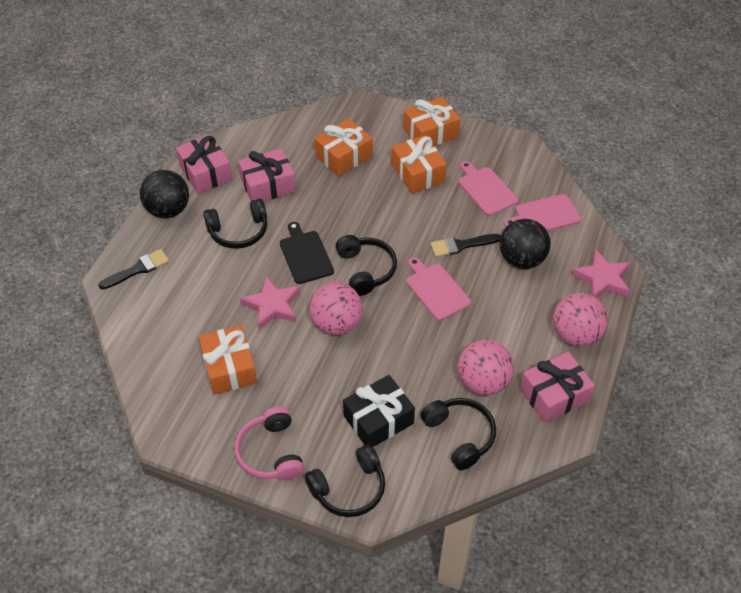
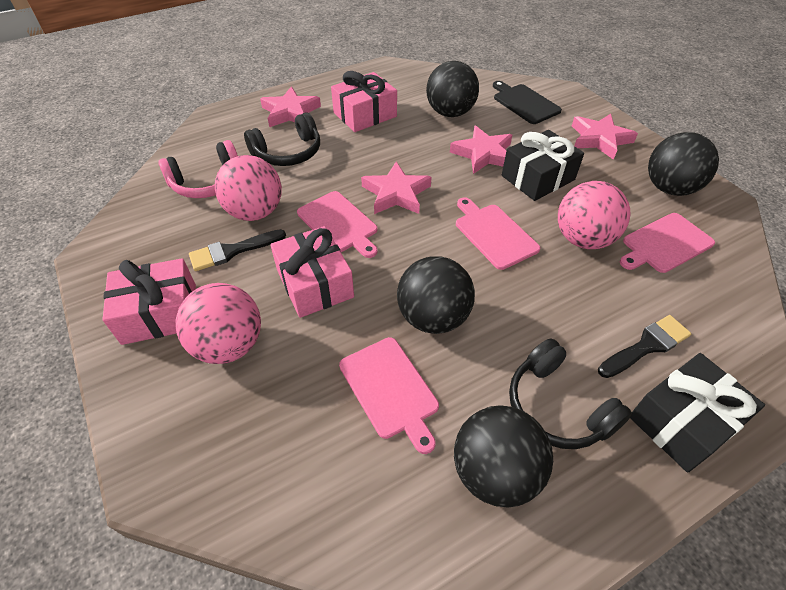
black ball: 2 -> 4
black gift: 1 -> 2
black headphones: 4 -> 2
orange gift: 4 -> 0
pink cutting board: 3 -> 4
pink star: 2 -> 4

